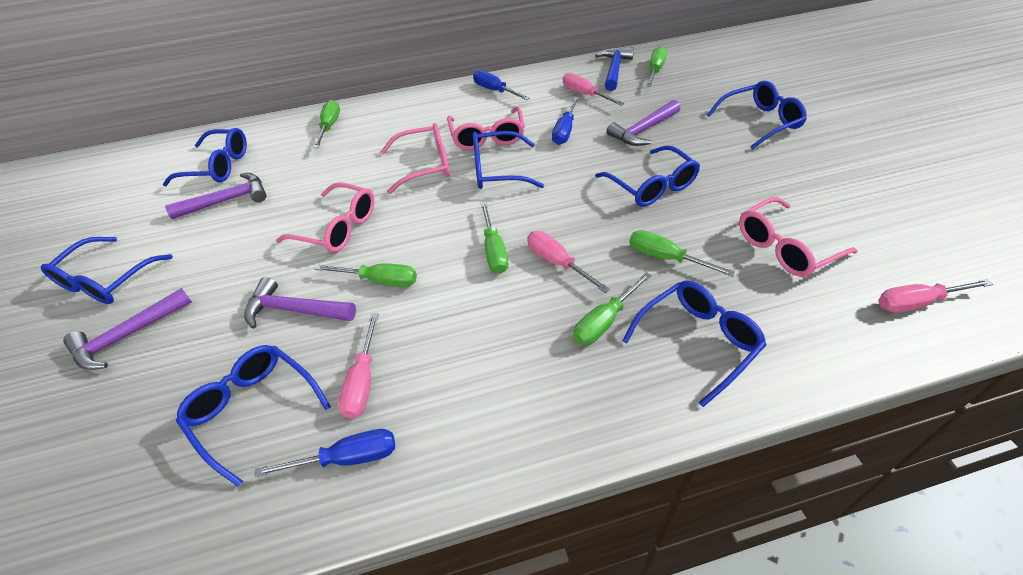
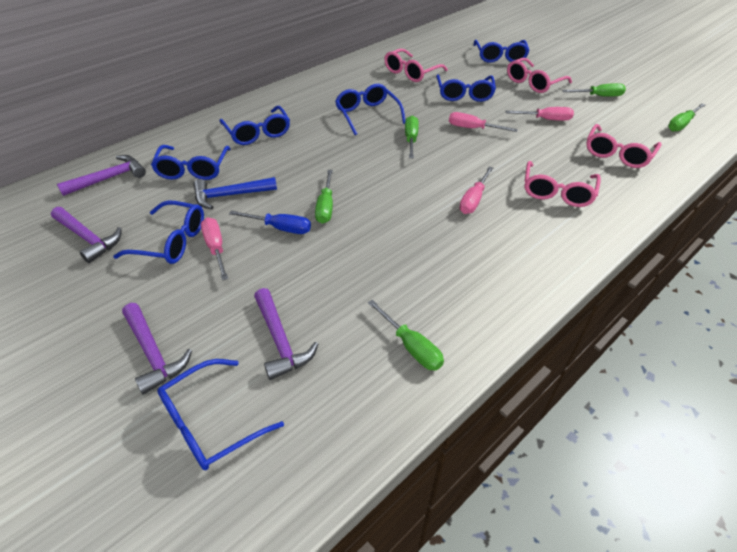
blue screwdriver: 3 -> 1
green screwdriver: 6 -> 5

